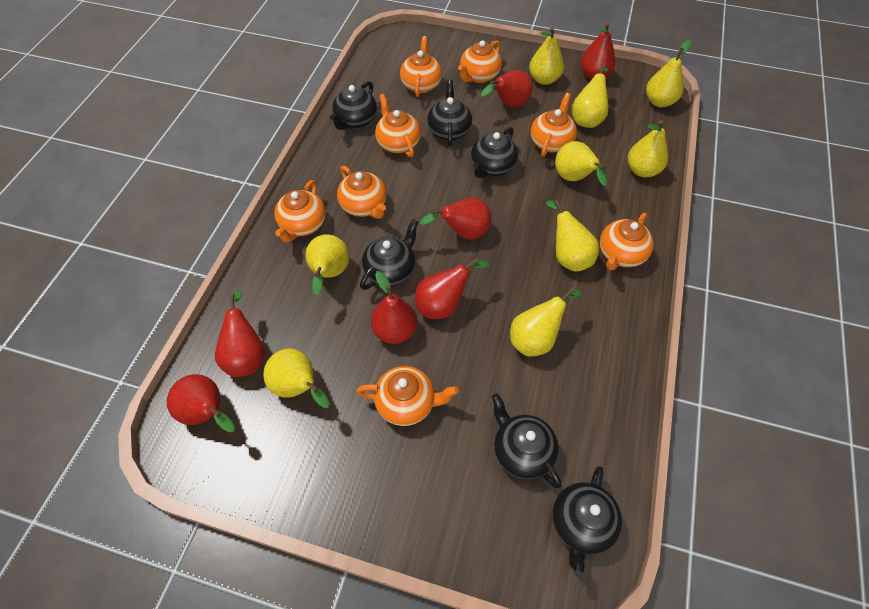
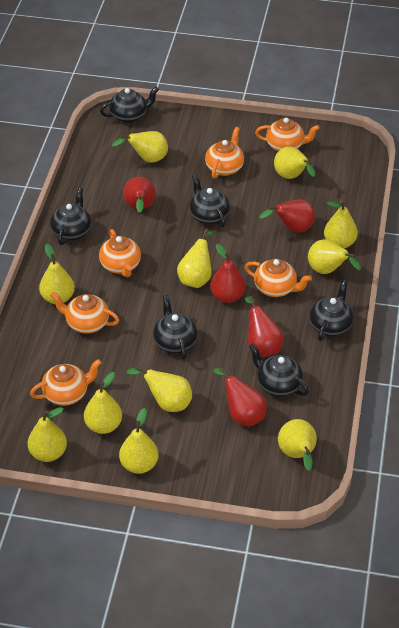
orange teapot: 8 -> 6
red pear: 7 -> 5
yellow pear: 9 -> 11

